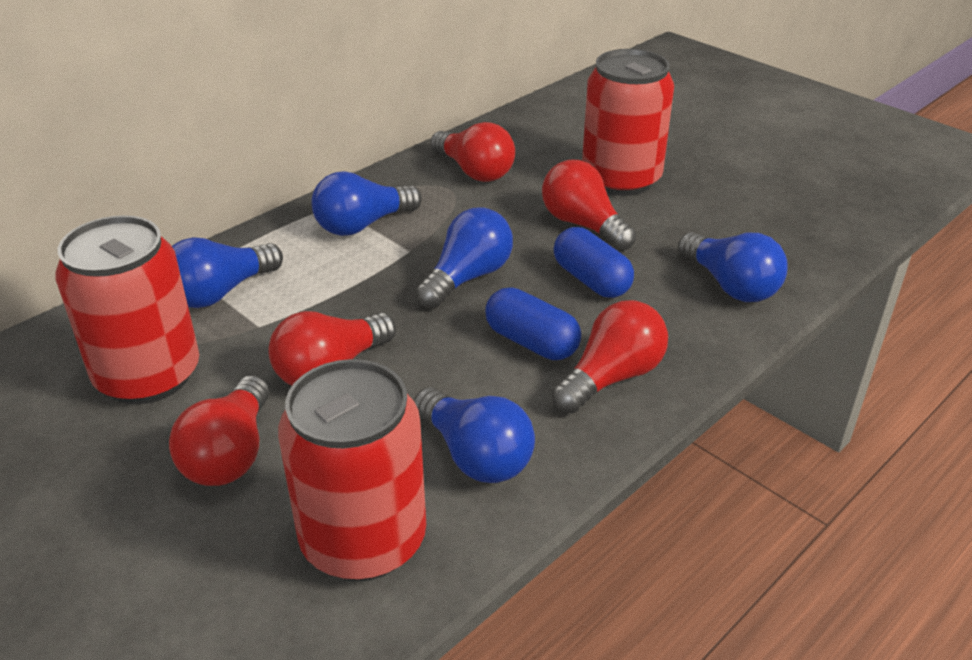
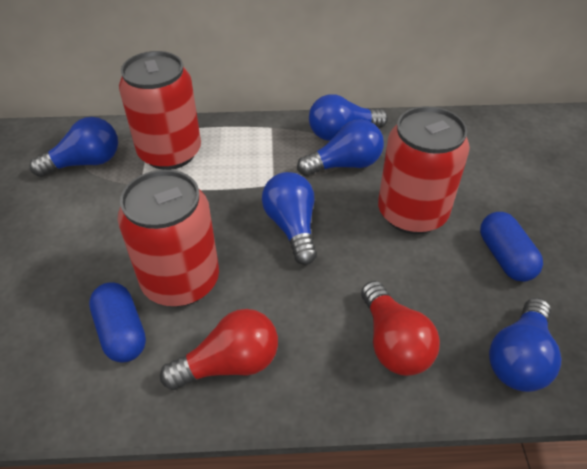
red light bulb: 5 -> 2

